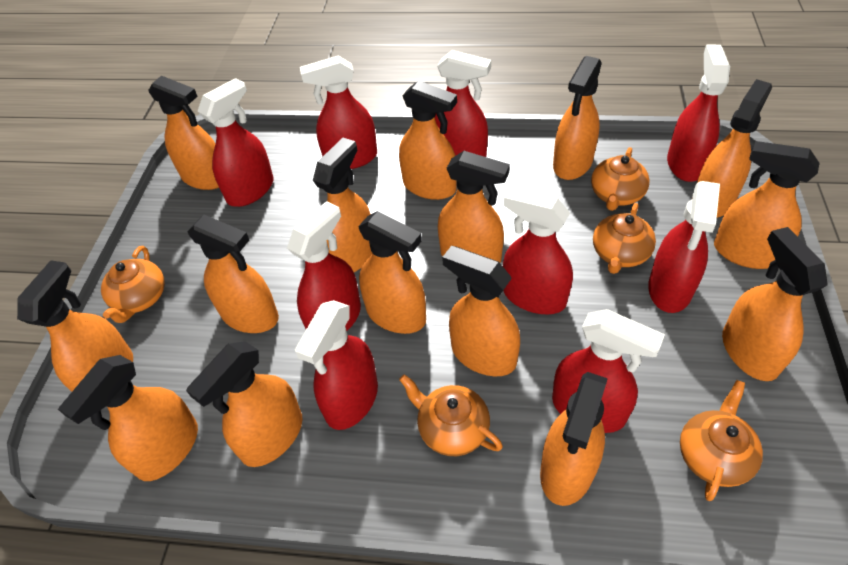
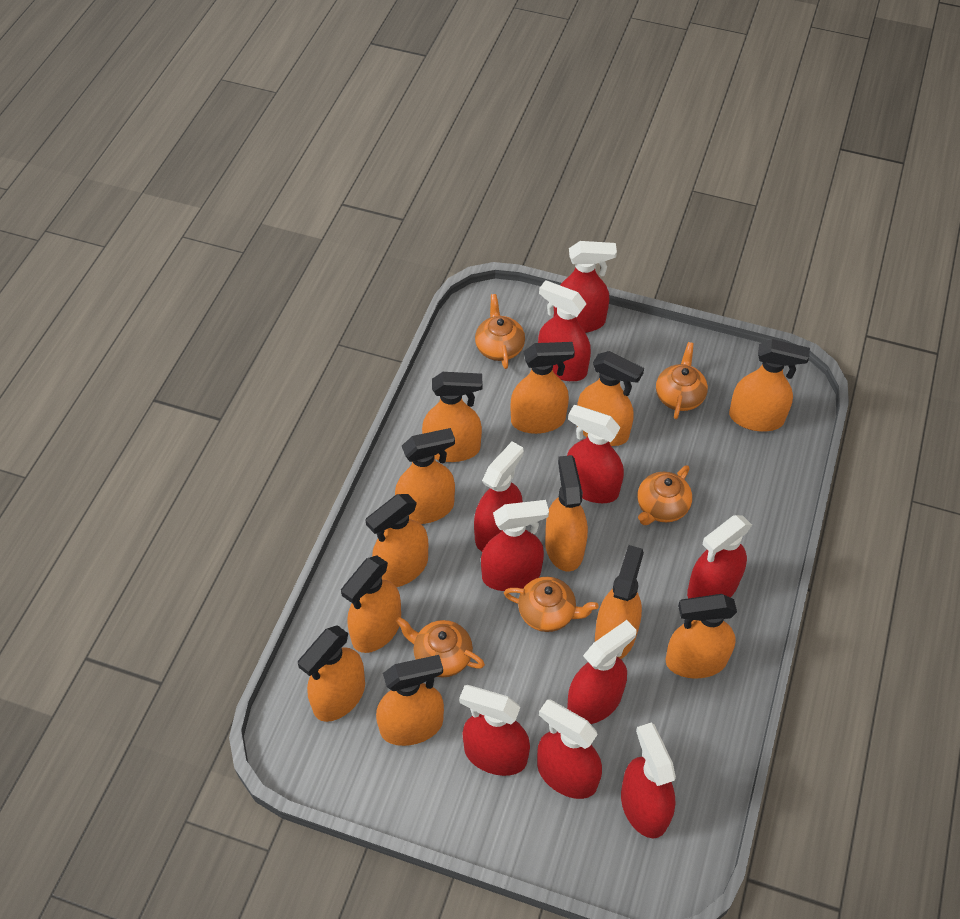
orange spray bottle: 15 -> 12
red spray bottle: 9 -> 10

